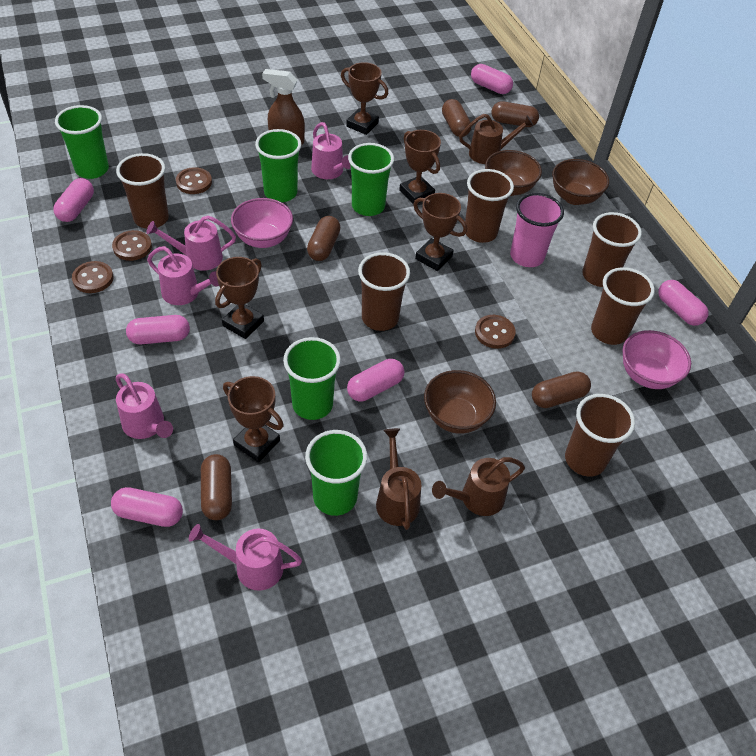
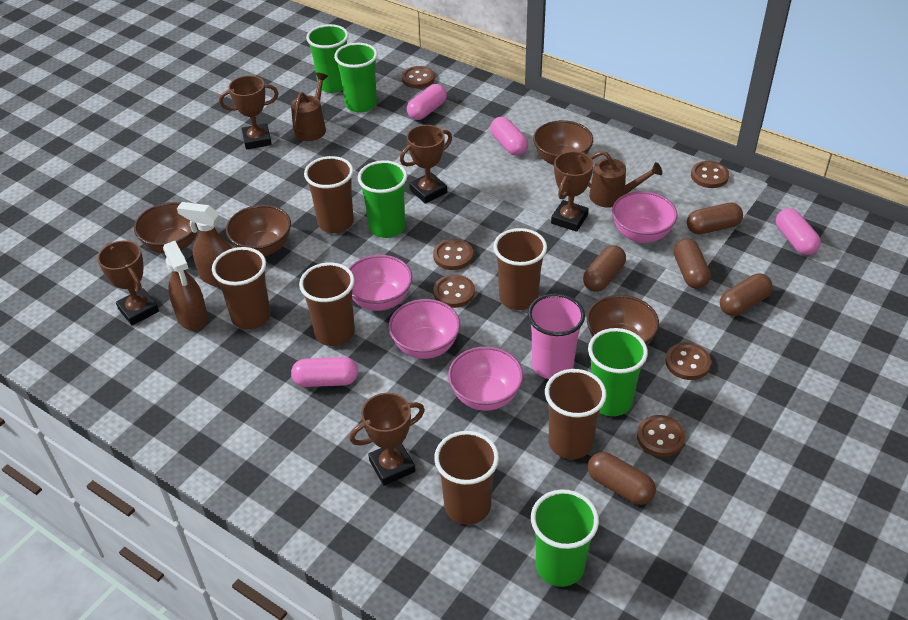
brown bowl: 3 -> 4
brown button: 4 -> 6
brown spray bottle: 1 -> 2
brown watering can: 3 -> 2
pink bowl: 2 -> 4
pink capsule: 6 -> 4
pink watering can: 5 -> 0

